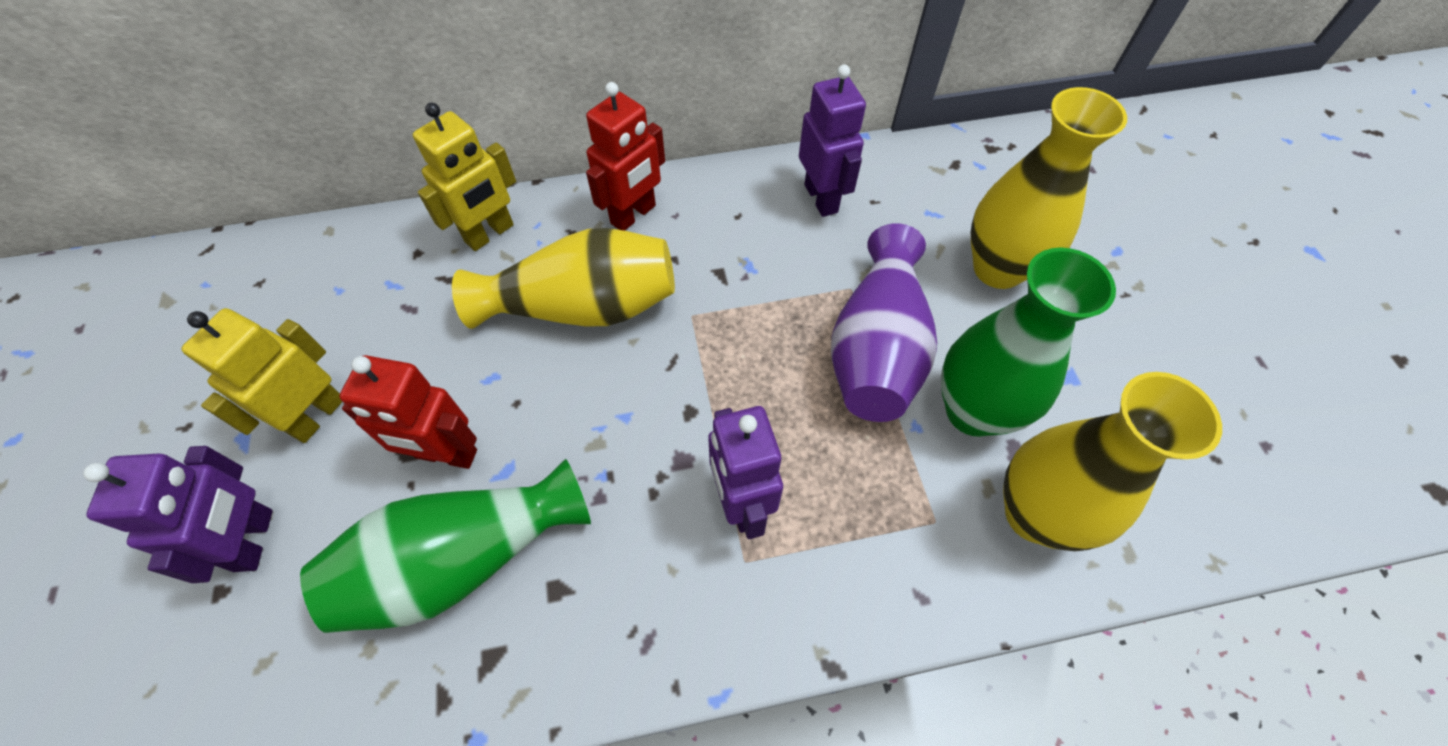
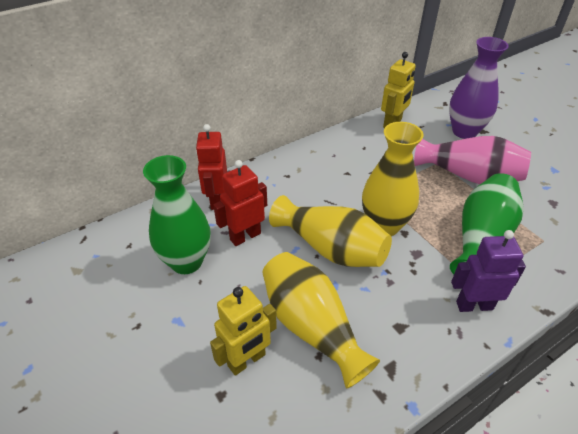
pink vase: 0 -> 1
purple robot: 3 -> 1

